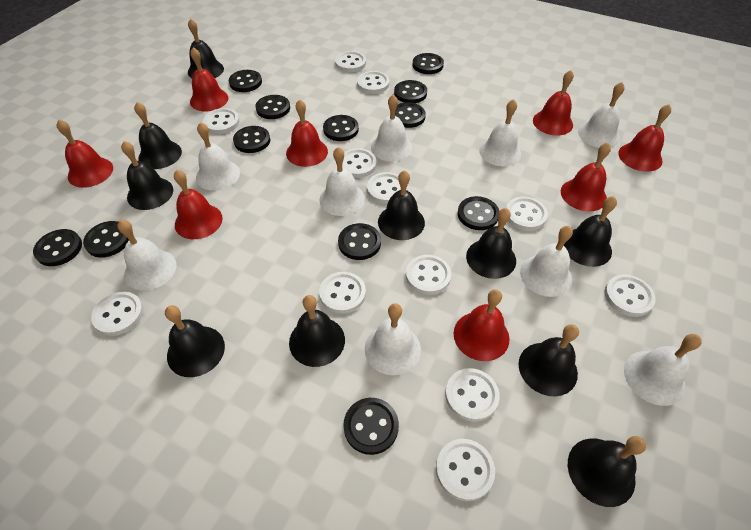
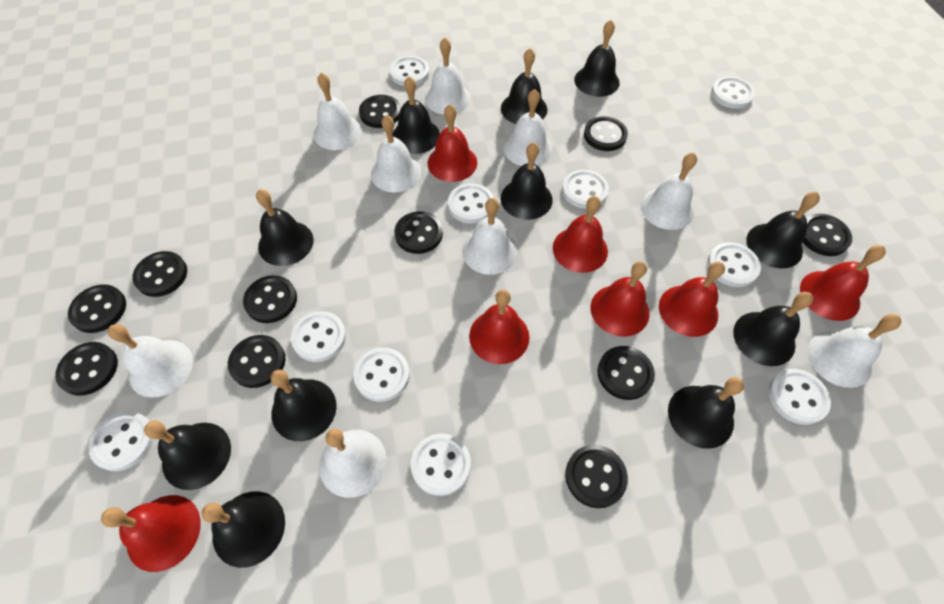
black bell: 10 -> 11
black button: 12 -> 11
red bell: 8 -> 7
white button: 12 -> 10

